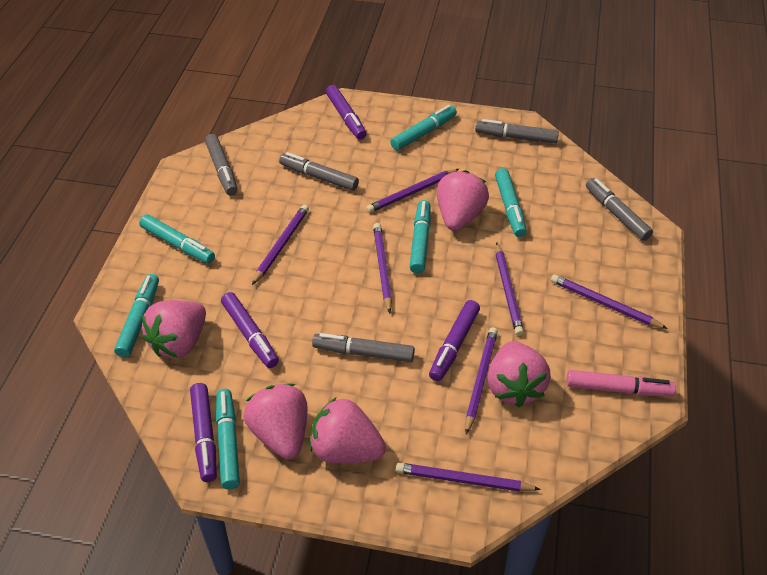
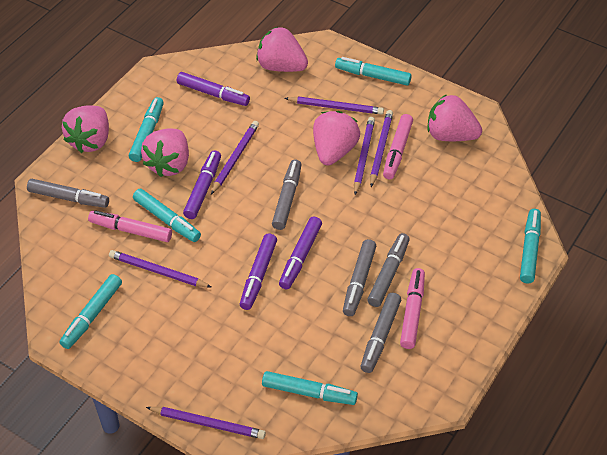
pink marker: 1 -> 3
purple pencil: 7 -> 6

